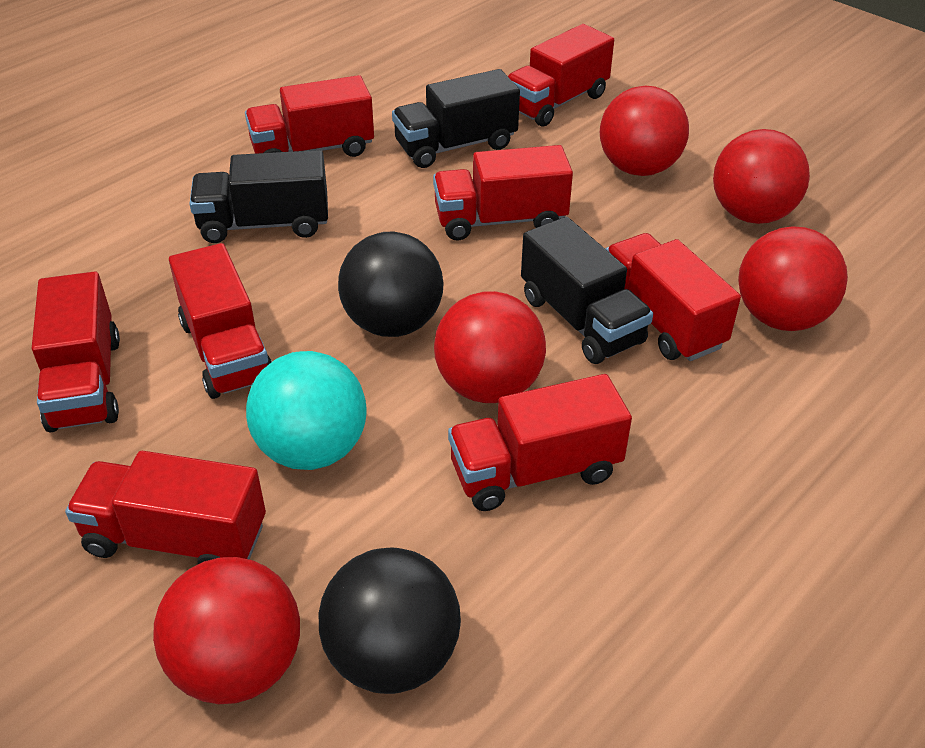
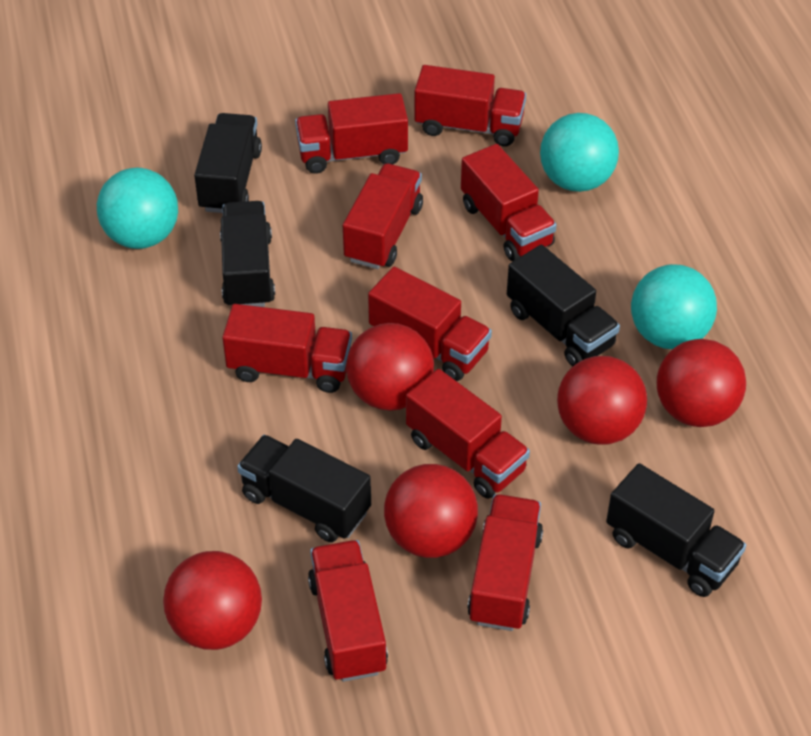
black ball: 2 -> 0
black truck: 3 -> 5
red truck: 8 -> 9
turquoise ball: 1 -> 3

